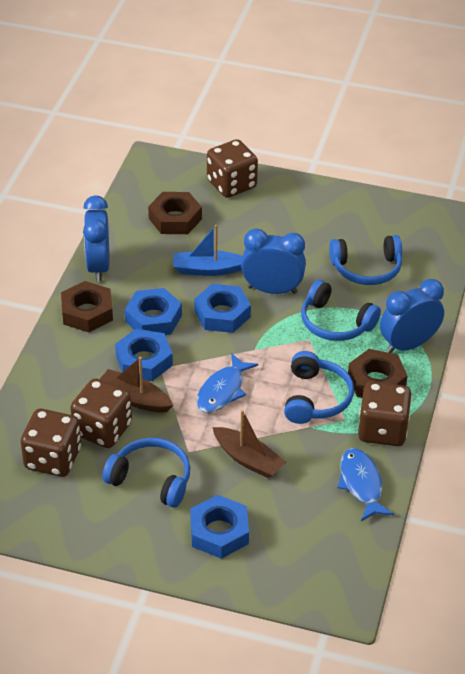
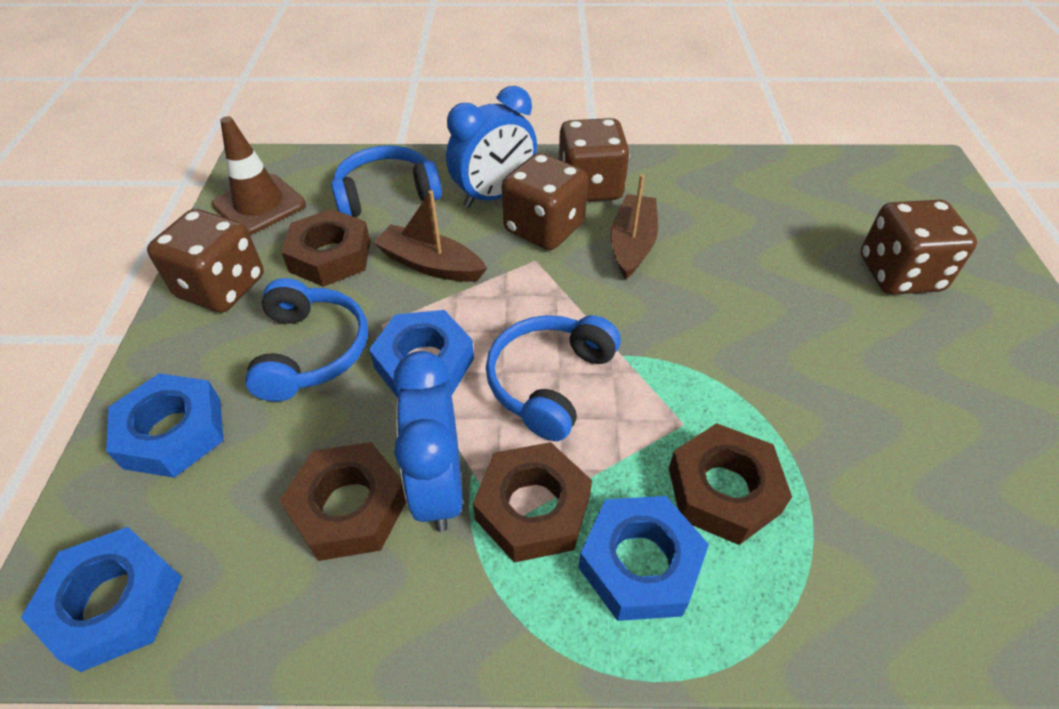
blue boat: 1 -> 0
blue clock: 3 -> 2
blue fish: 2 -> 0
blue headphones: 4 -> 3
brown nut: 3 -> 4
brown traffic cone: 0 -> 1

